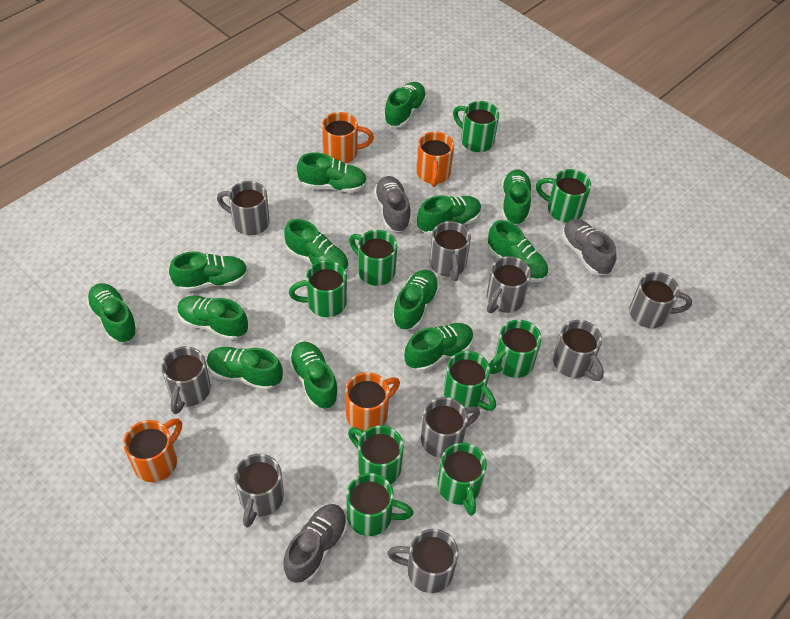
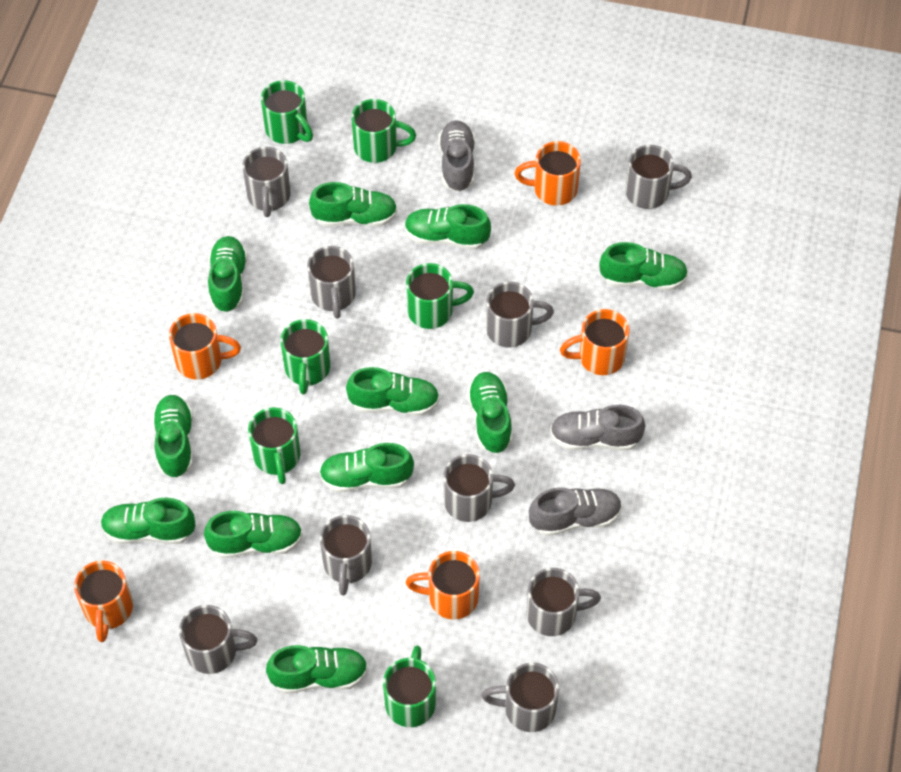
green mug: 9 -> 6
green shoe: 13 -> 11
orange mug: 4 -> 5

